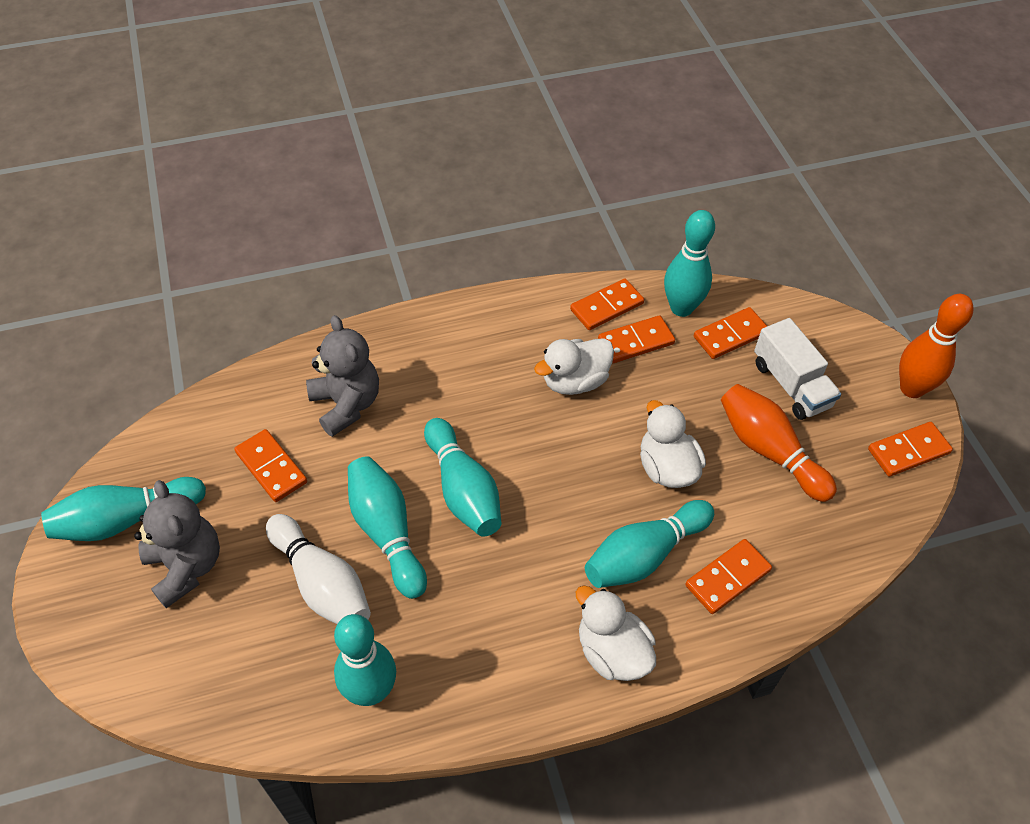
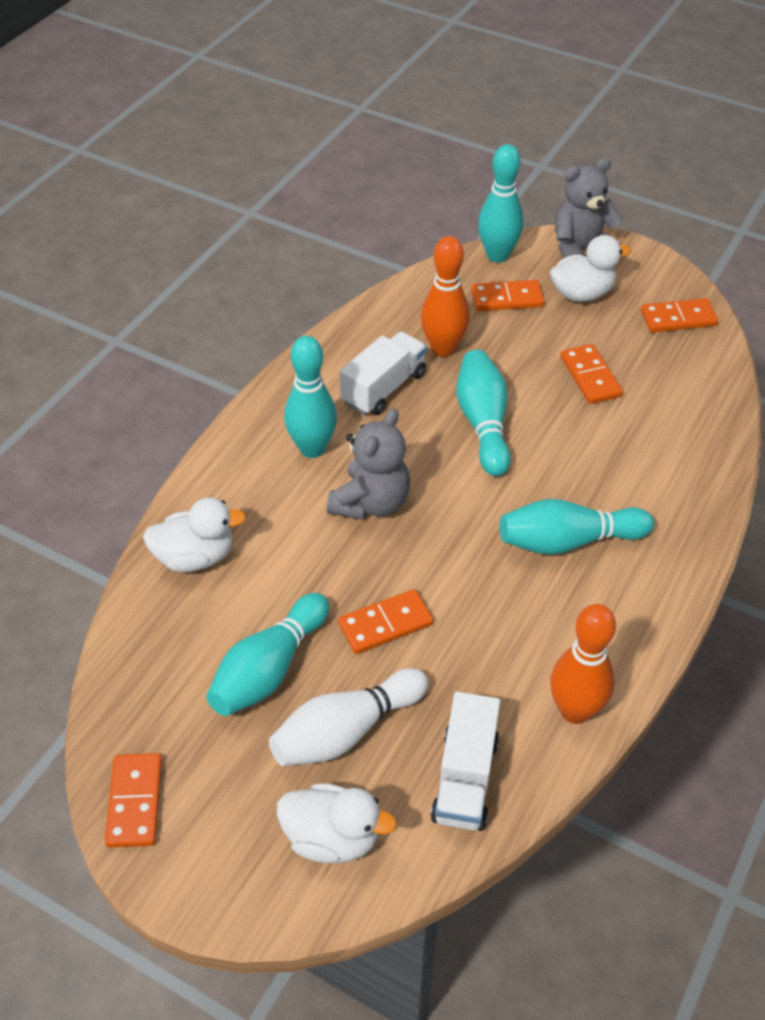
orange domino: 6 -> 5
turquoise bowling pin: 6 -> 5
white truck: 1 -> 2

